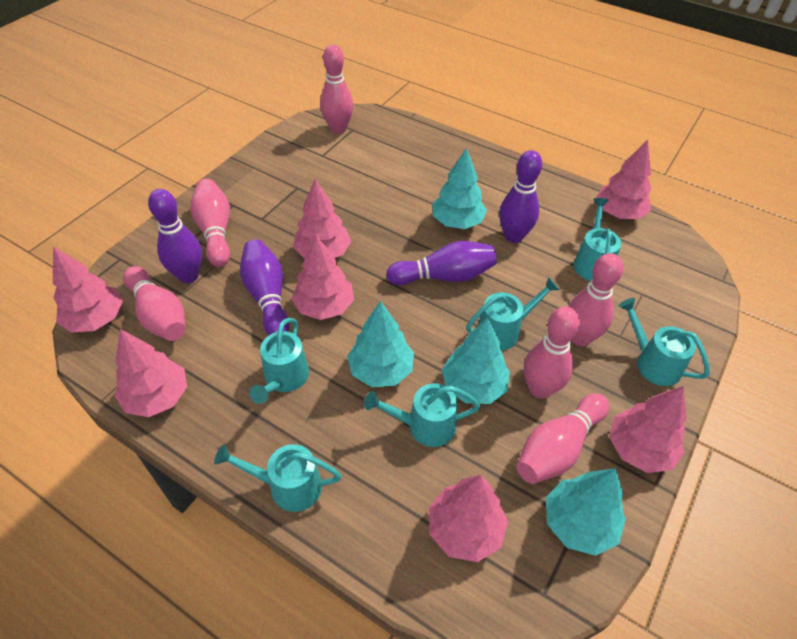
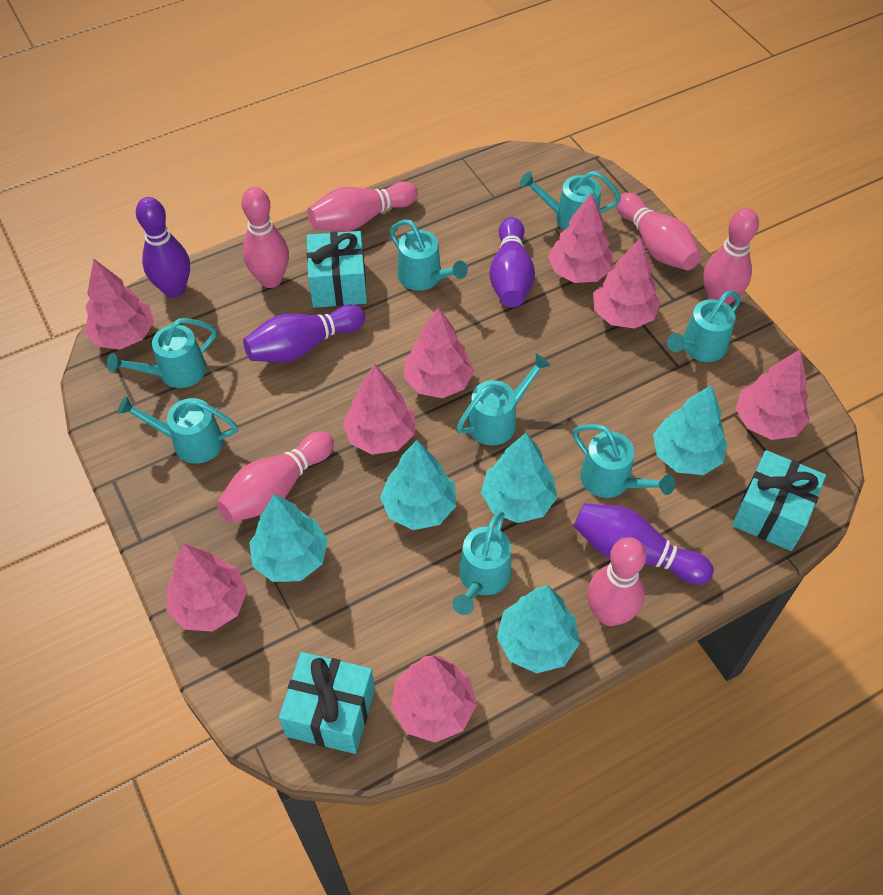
pink tree: 7 -> 8
turquoise gift: 0 -> 3
turquoise tree: 4 -> 5
turquoise watering can: 6 -> 8

